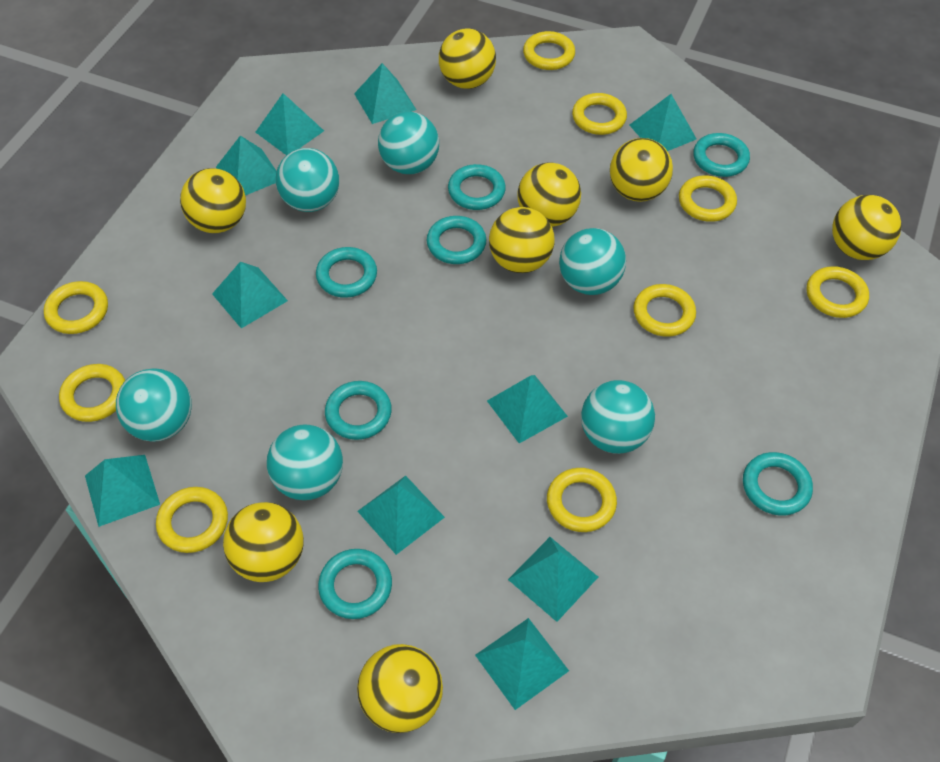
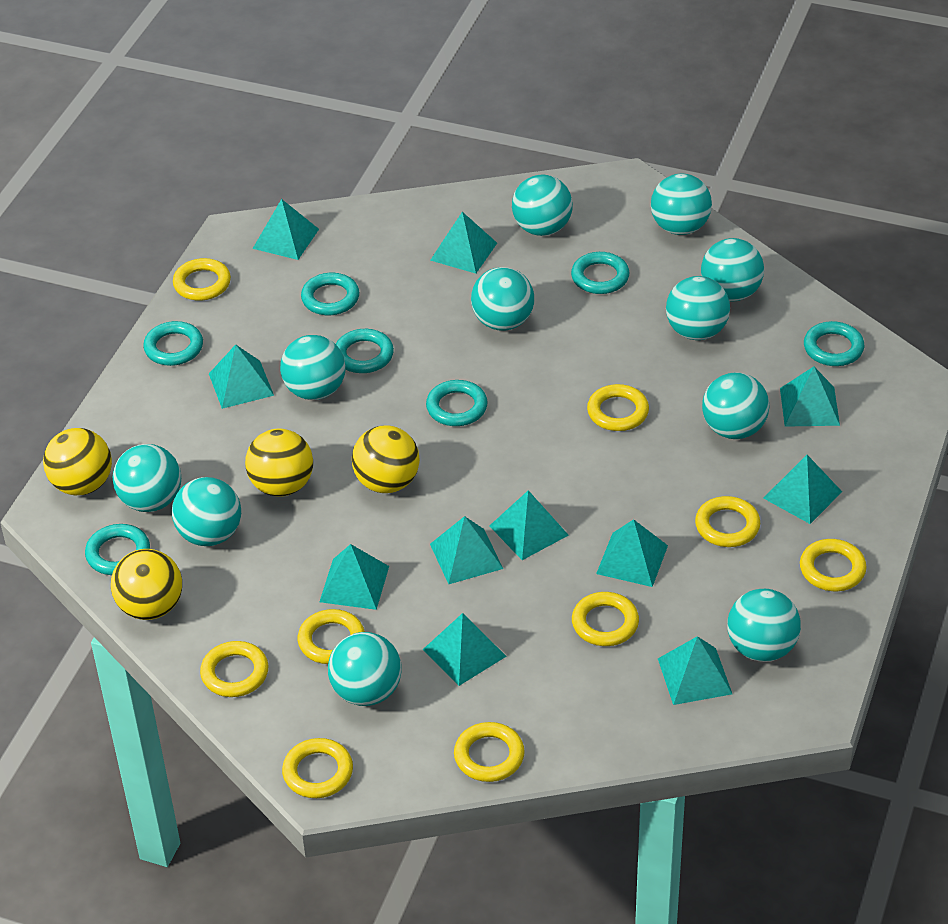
turquoise ball: 6 -> 11
turquoise pyramid: 10 -> 11
yellow ball: 8 -> 4

